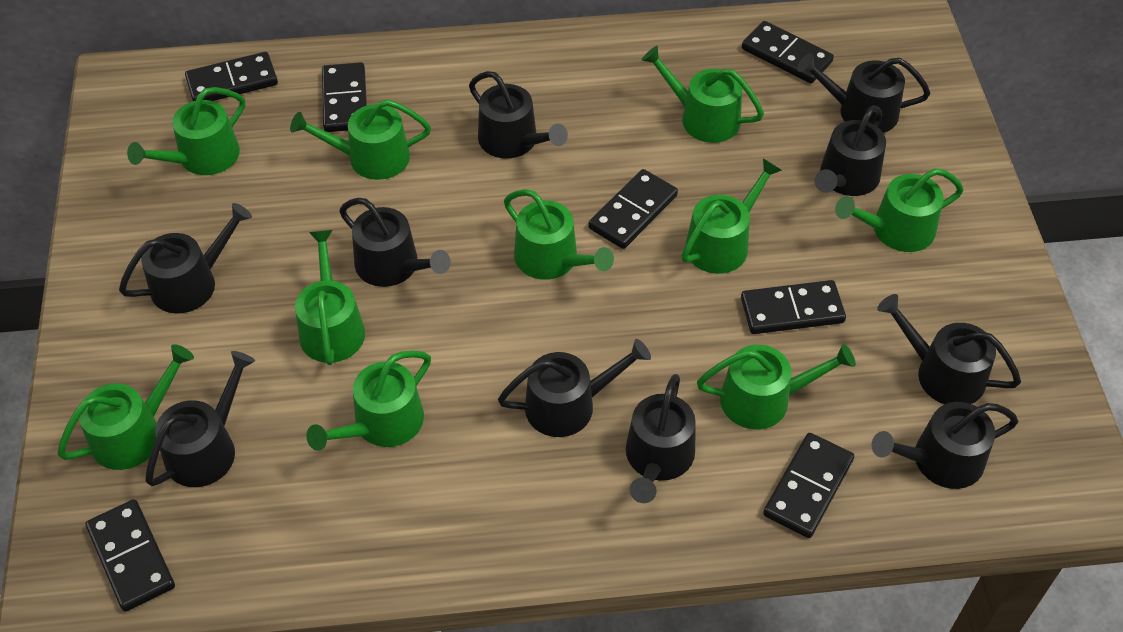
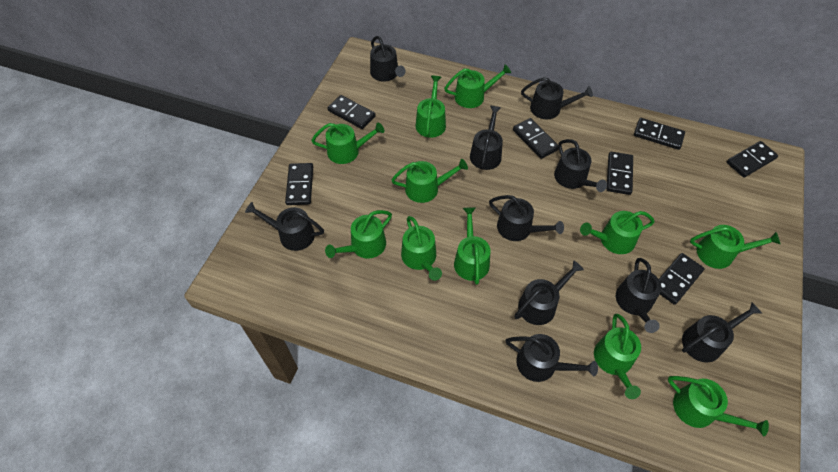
green watering can: 10 -> 11

